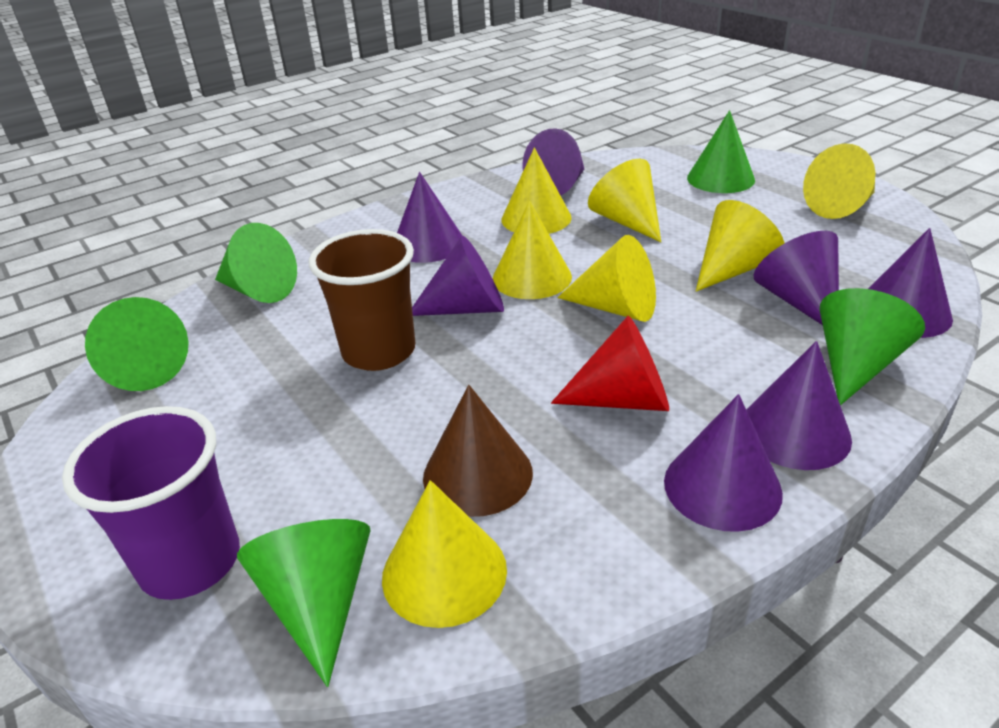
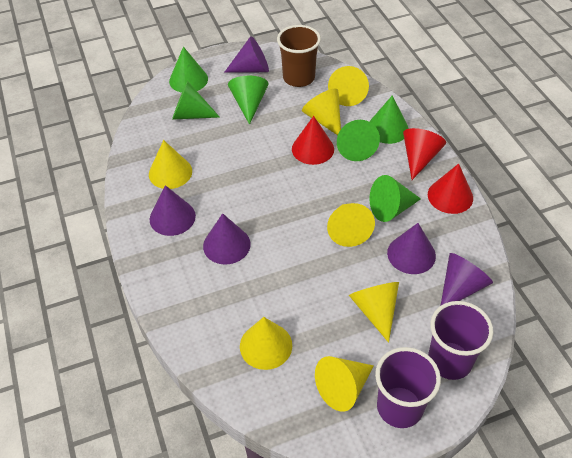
brown cone: 1 -> 0
green cone: 5 -> 6
purple cone: 7 -> 5
purple cup: 1 -> 2
red cone: 1 -> 3

